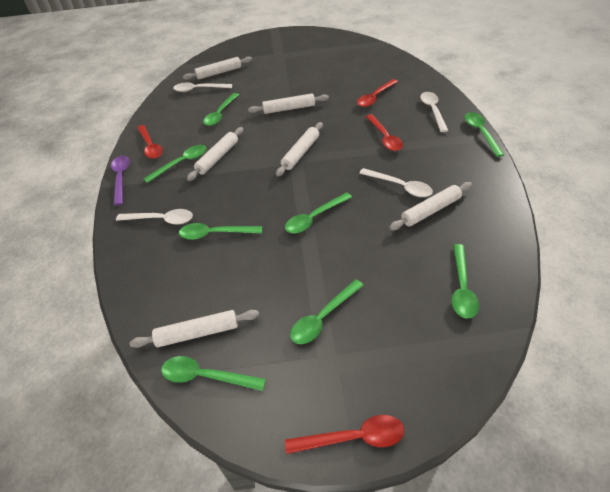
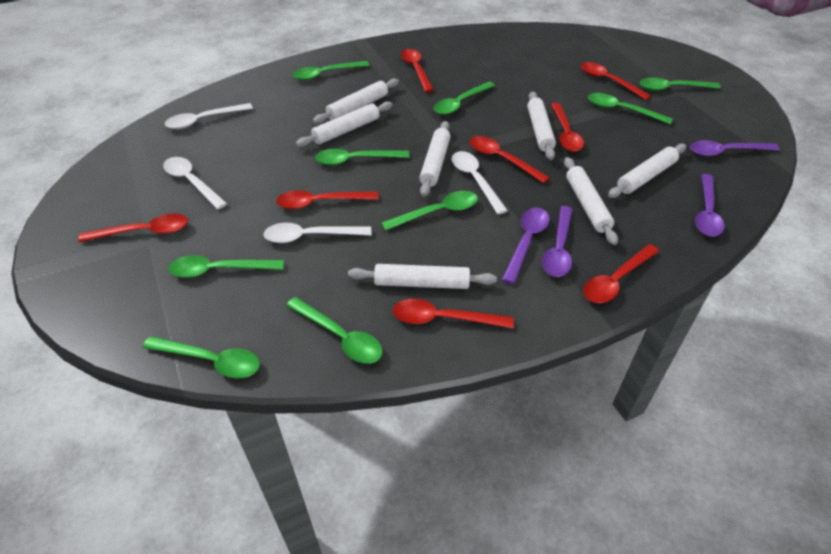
green spoon: 8 -> 9
purple spoon: 1 -> 4
red spoon: 4 -> 8
white rolling pin: 6 -> 7

